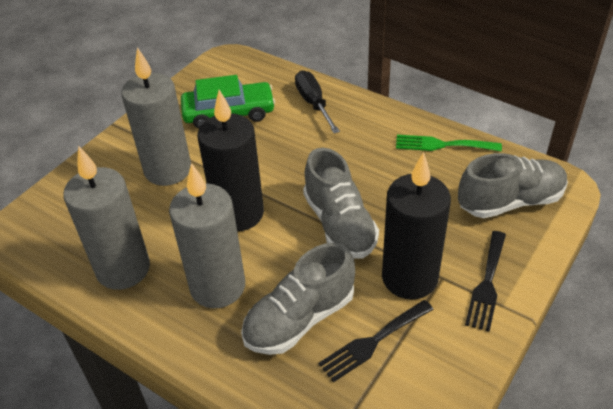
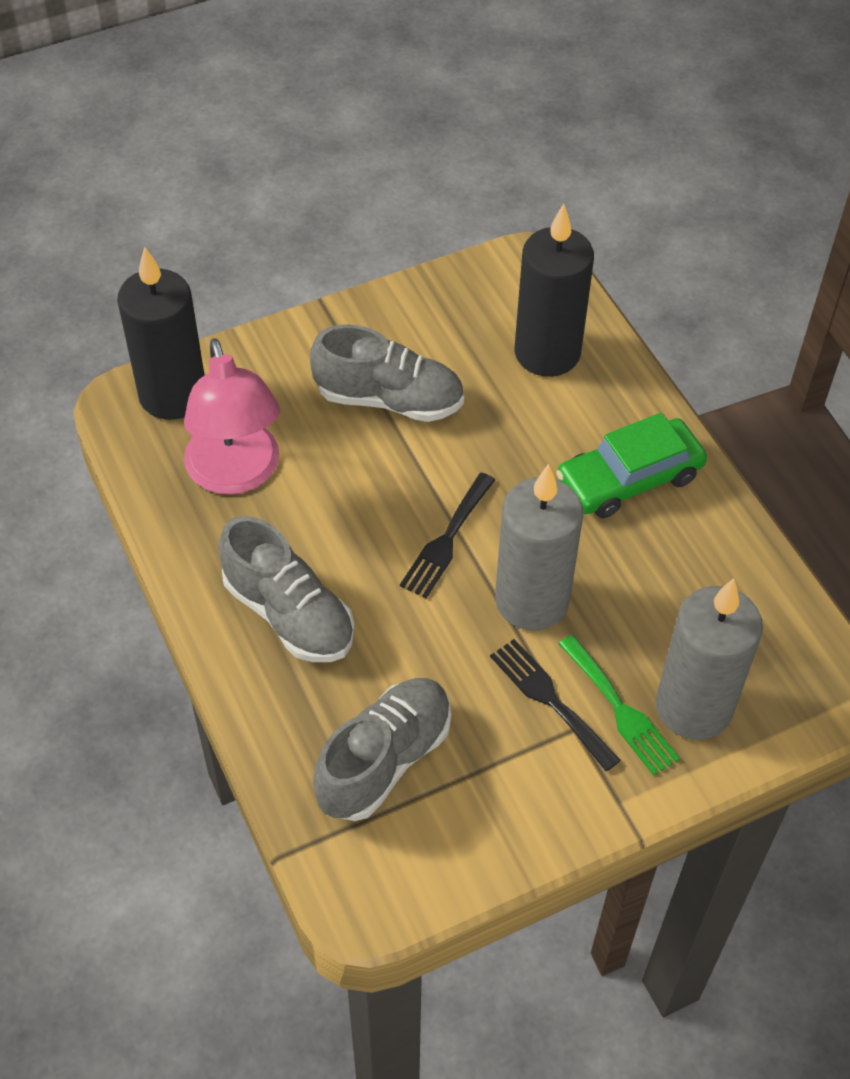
black screwdriver: 1 -> 0
grey candle: 3 -> 2
pink lamp: 0 -> 1

